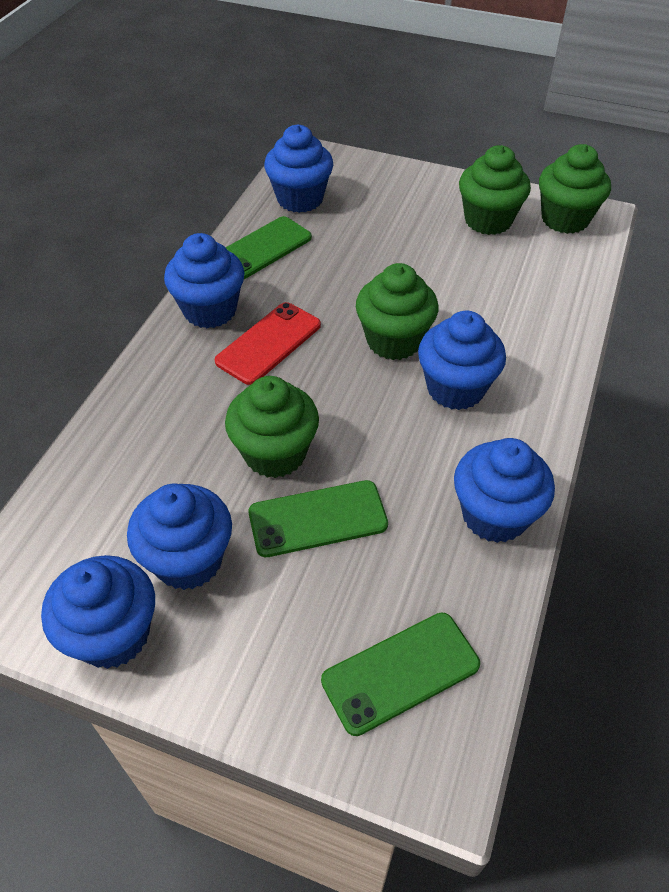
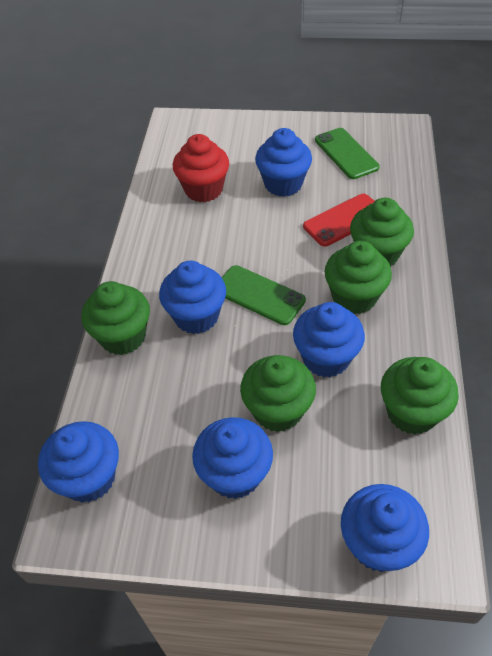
green cupcake: 4 -> 5
green phone: 3 -> 2
red cupcake: 0 -> 1

